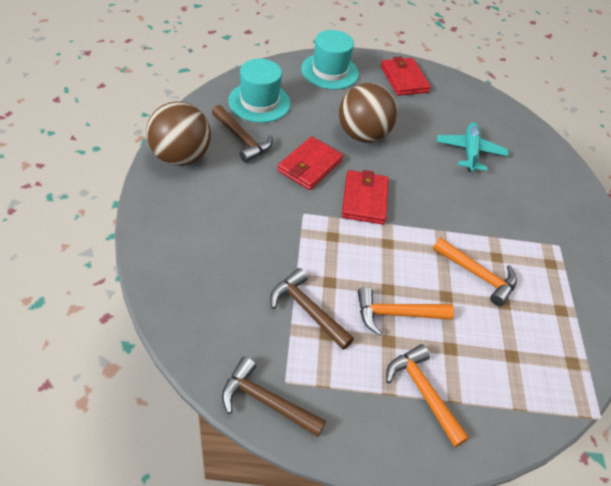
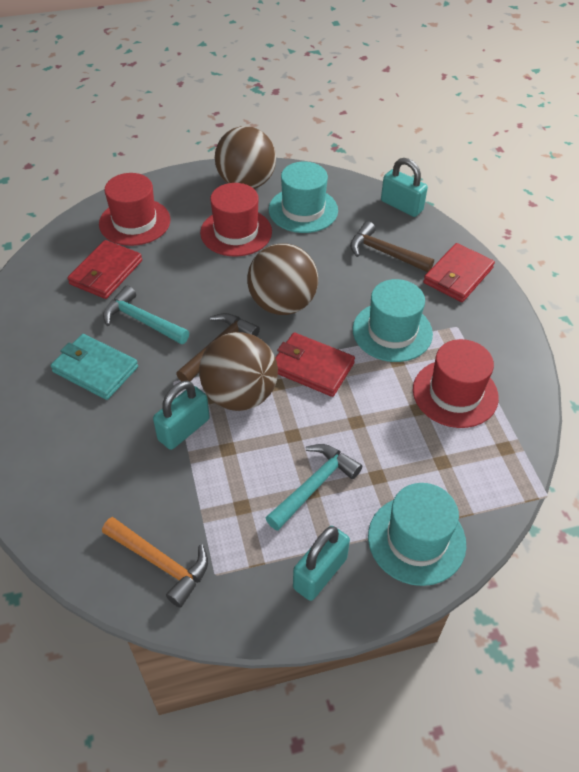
brown ball: 2 -> 3
brown hammer: 3 -> 2
orange hammer: 3 -> 1
red hat: 0 -> 3
turquoise hammer: 0 -> 2
turquoise hat: 2 -> 3
turquoise padlock: 0 -> 3
turquoise plane: 1 -> 0
turquoise wallet: 0 -> 1

